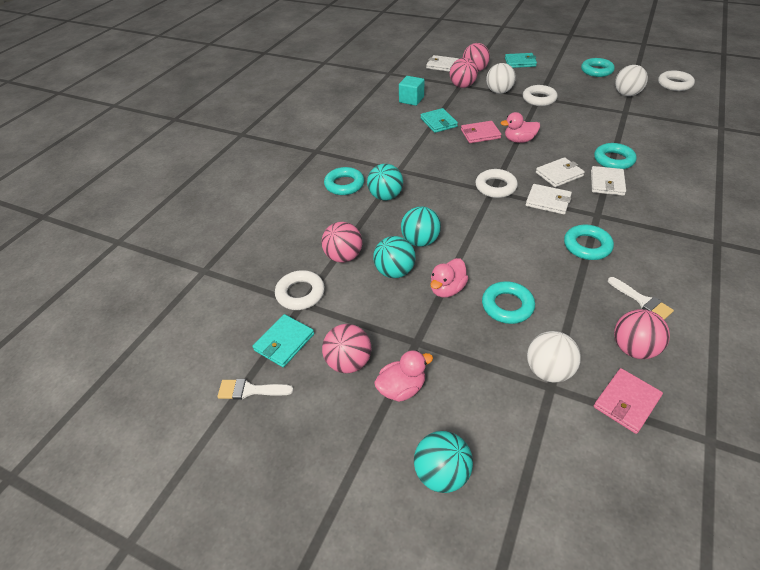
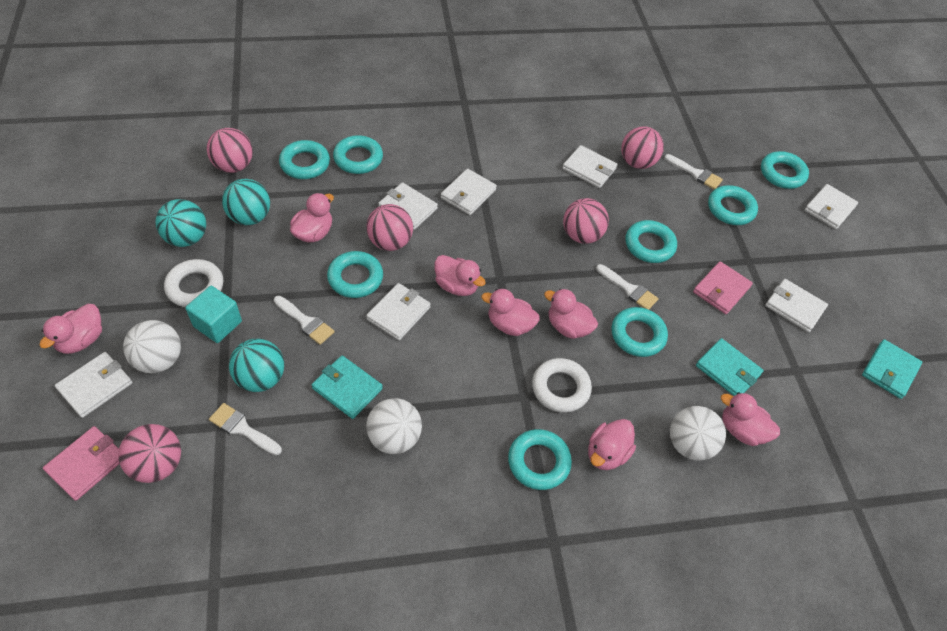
pink duck: 3 -> 7
turquoise ball: 4 -> 3
turquoise ring: 5 -> 8
white brush: 2 -> 4
white ring: 4 -> 2
white wallet: 4 -> 7

